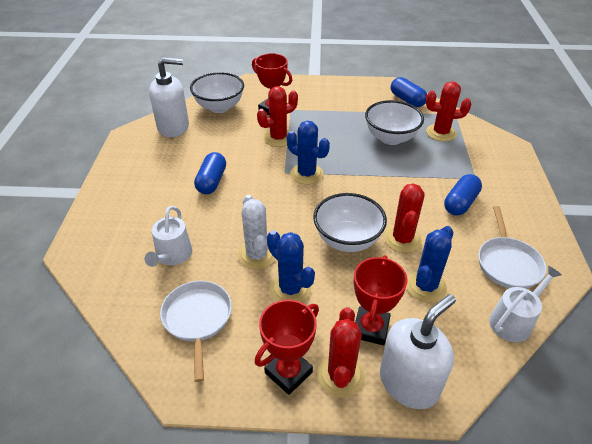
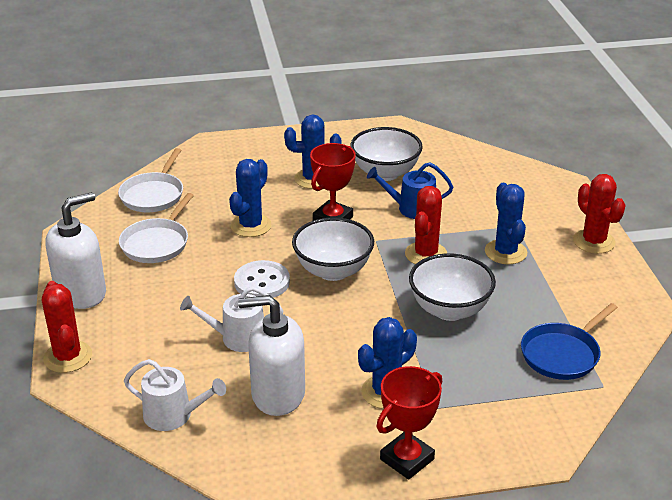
blue cactus: 3 -> 4
blue capsule: 3 -> 0
blue pan: 0 -> 1
blue watering can: 0 -> 1
red cactus: 4 -> 3
red trophy: 3 -> 2
white button: 0 -> 1
white cactus: 1 -> 0

